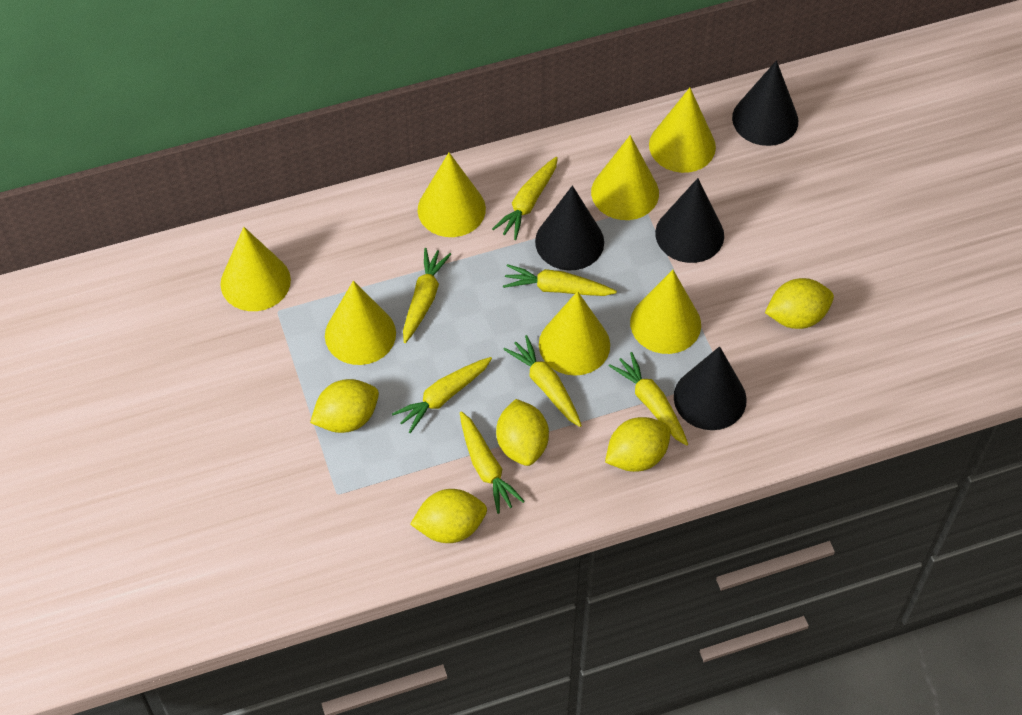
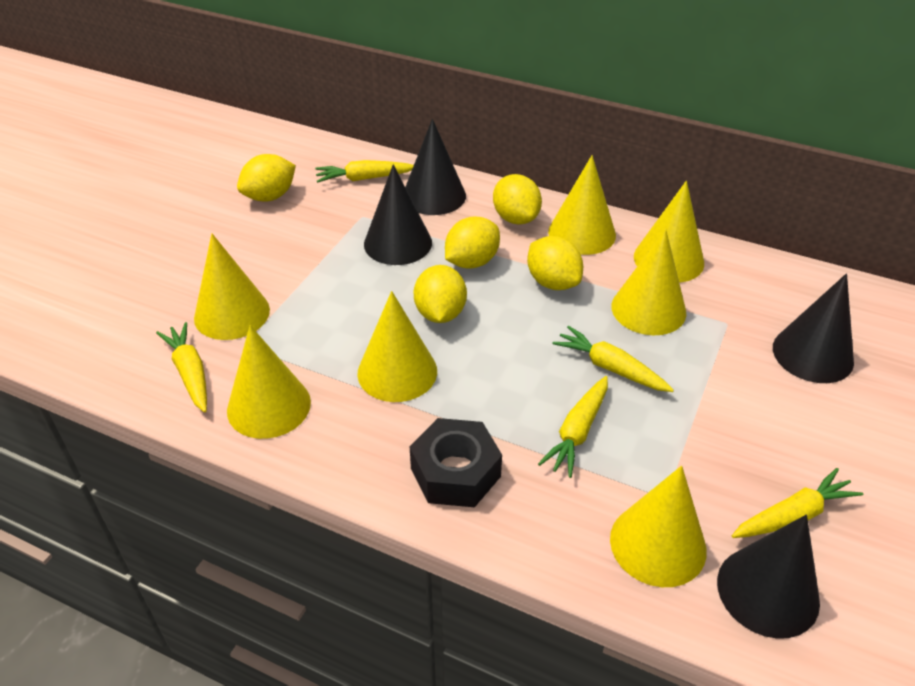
black nut: 0 -> 1
yellow carrot: 7 -> 5

